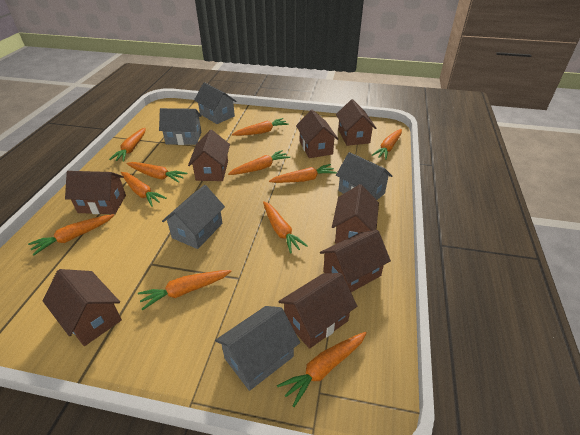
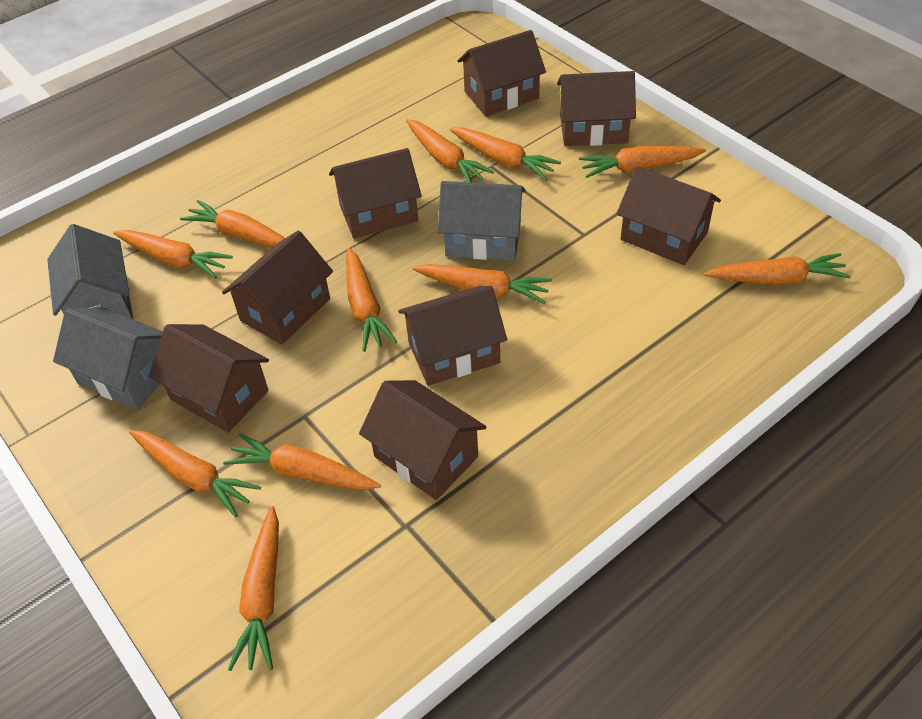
grey house: 5 -> 3

